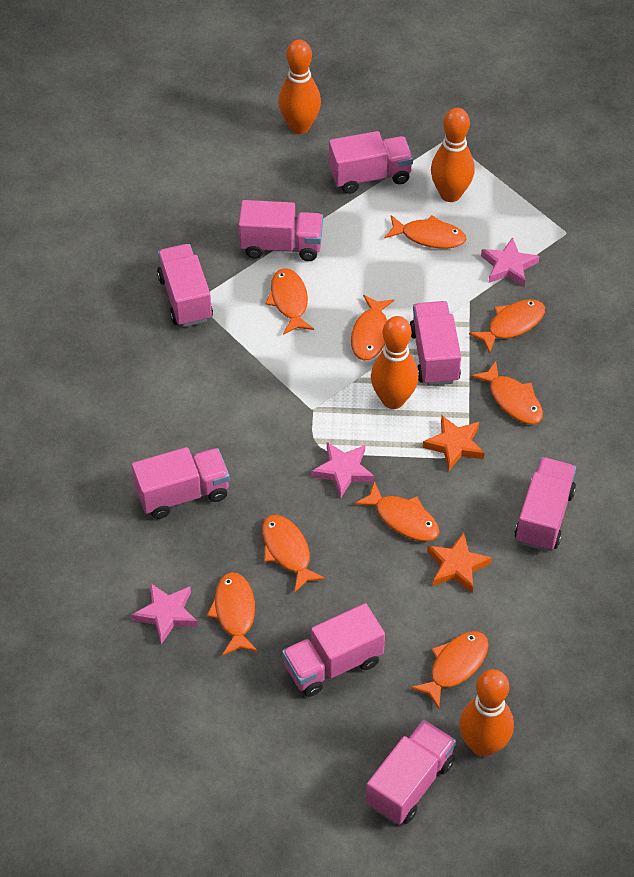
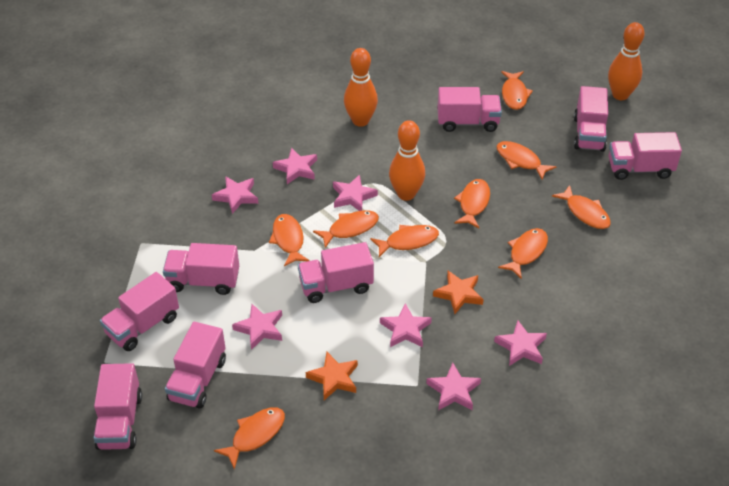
orange bowling pin: 4 -> 3
pink star: 3 -> 7

